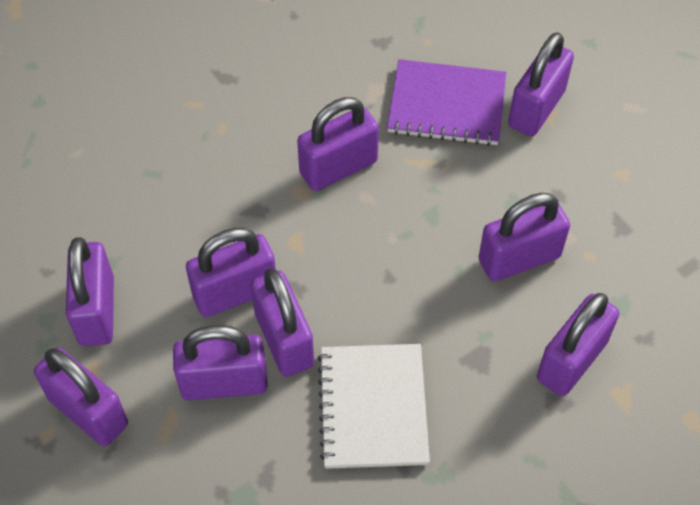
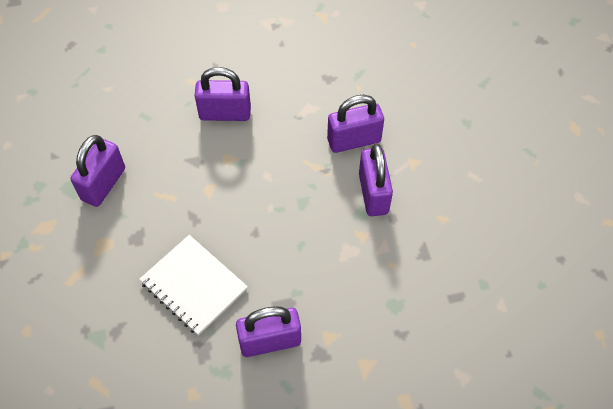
purple notebook: 1 -> 0
purple padlock: 9 -> 5

